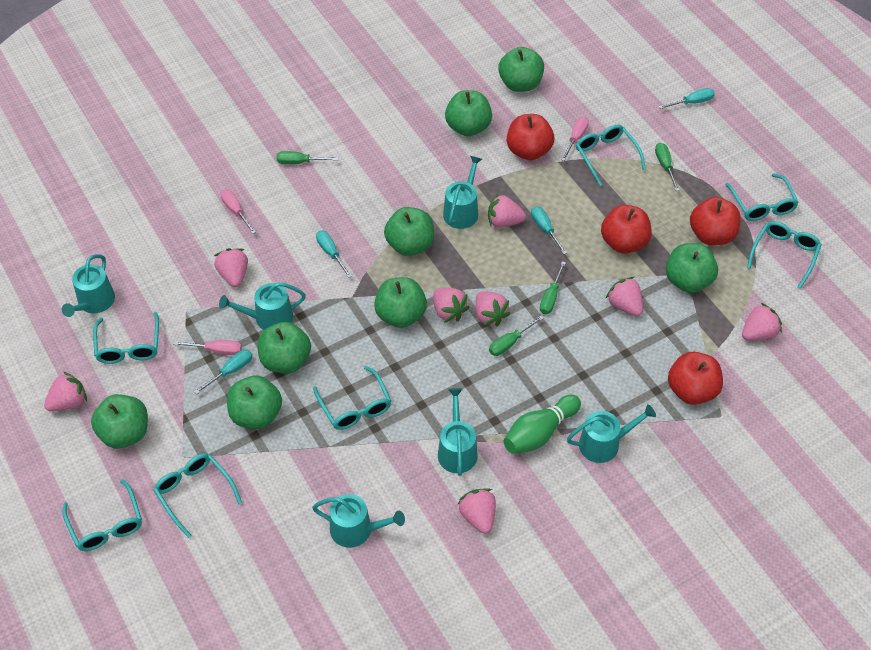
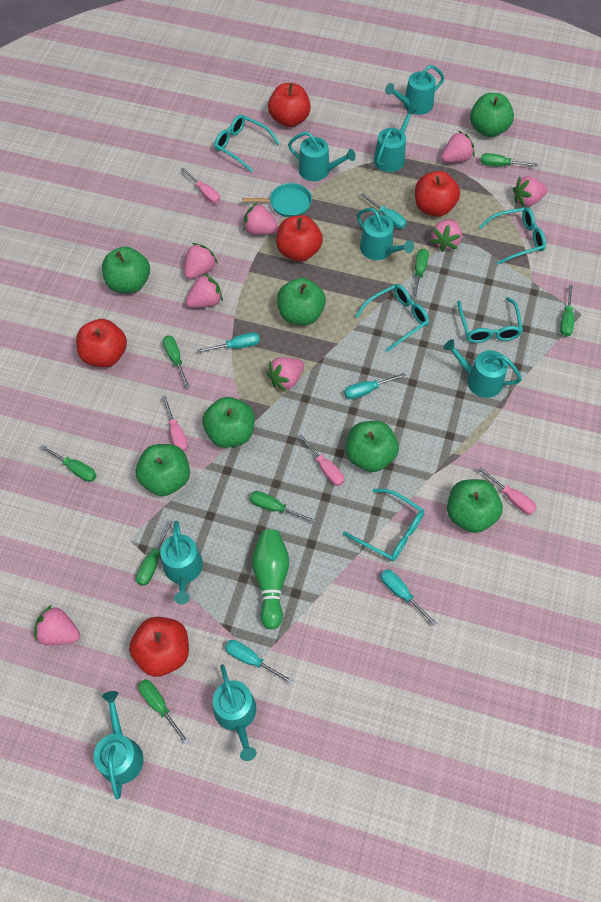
green apple: 8 -> 7
green screwdriver: 4 -> 8
pink screwdriver: 3 -> 4
red apple: 4 -> 5
turquoise glasses: 7 -> 5
turquoise pan: 0 -> 1
turquoise screwdriver: 4 -> 5
turquoise watering can: 6 -> 8

